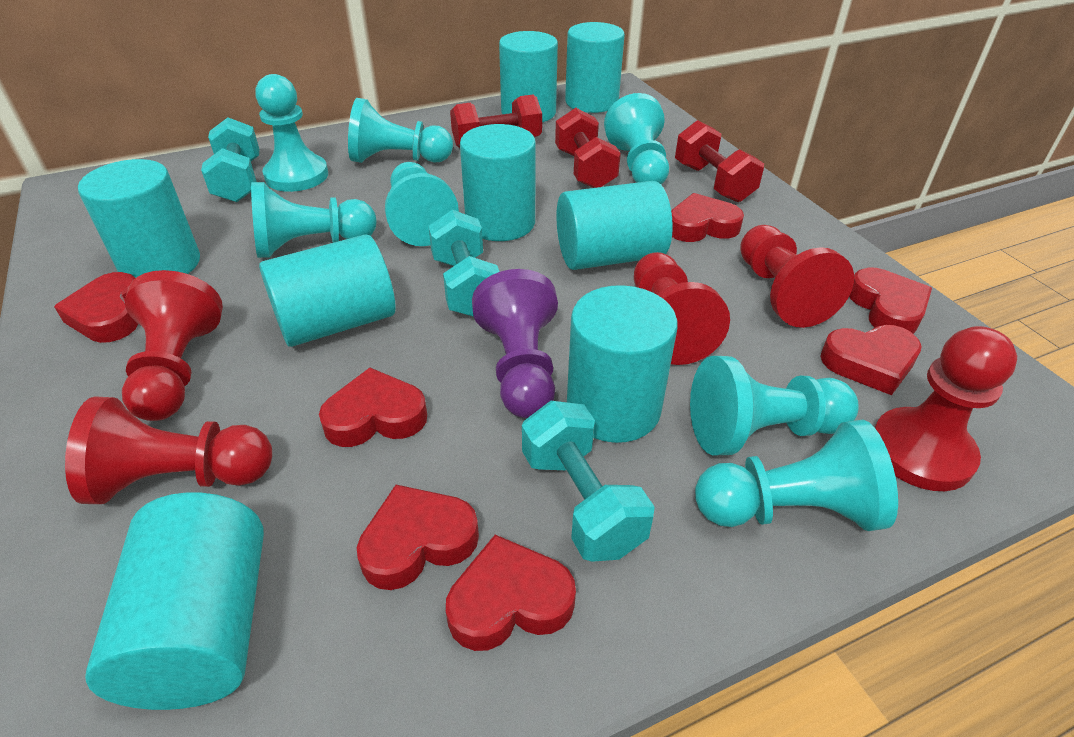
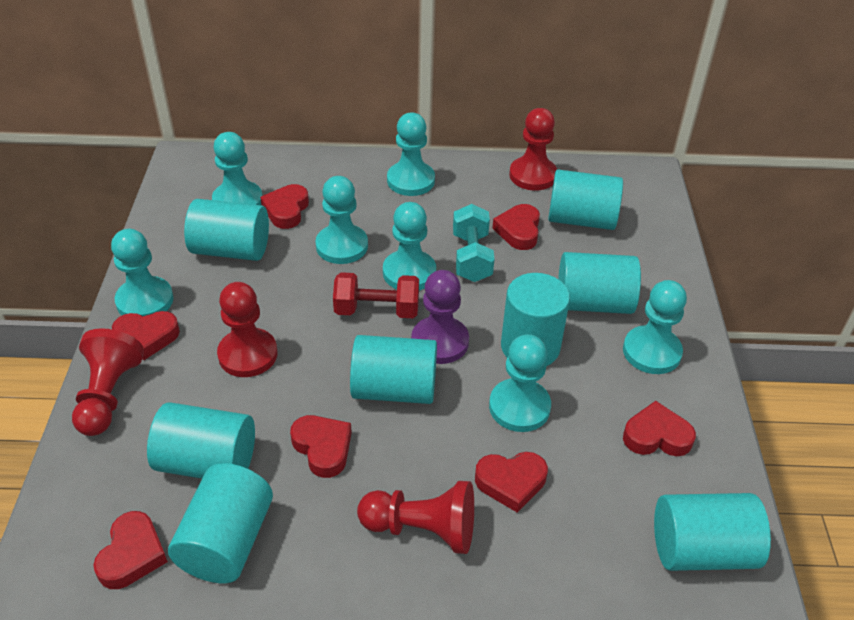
red dumbbell: 3 -> 1
red pawn: 5 -> 4
turquoise dumbbell: 3 -> 1

